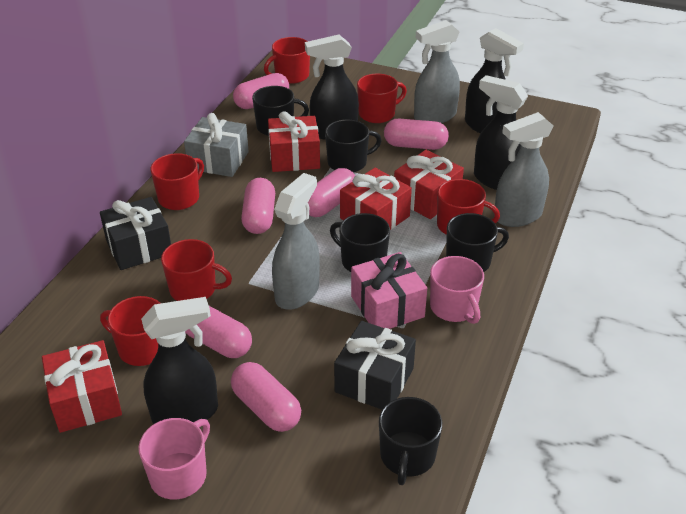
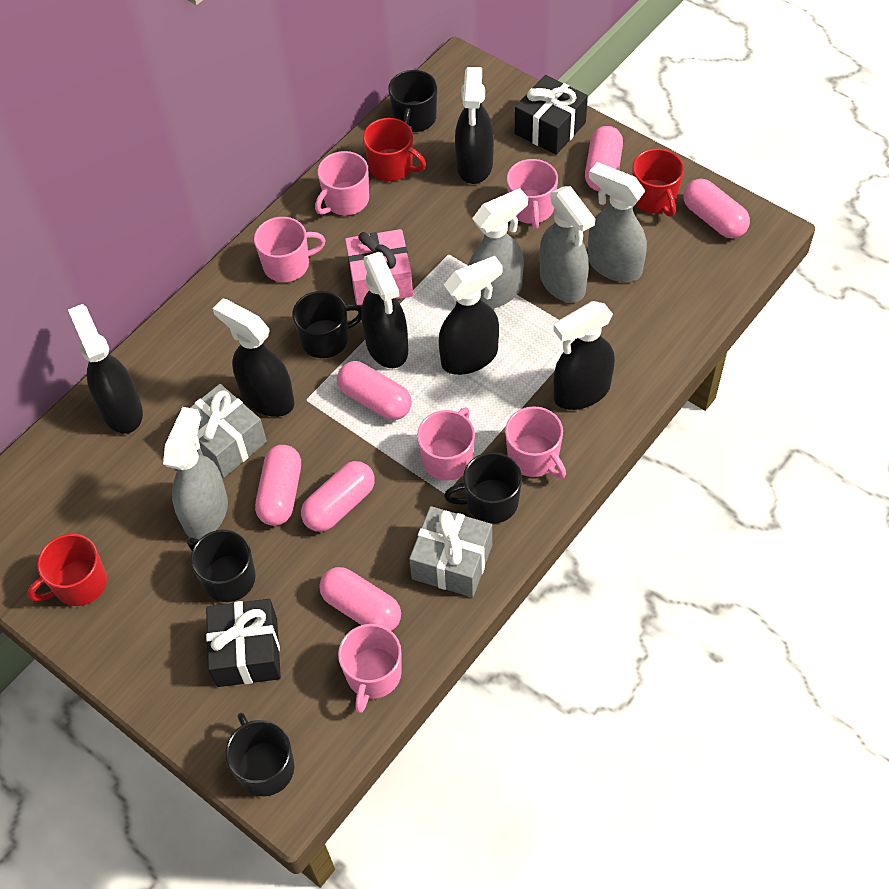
black spray bottle: 4 -> 6
grey gift: 1 -> 2
grey spray bottle: 3 -> 4
pink mug: 2 -> 6
red gift: 4 -> 0
red mug: 6 -> 3

